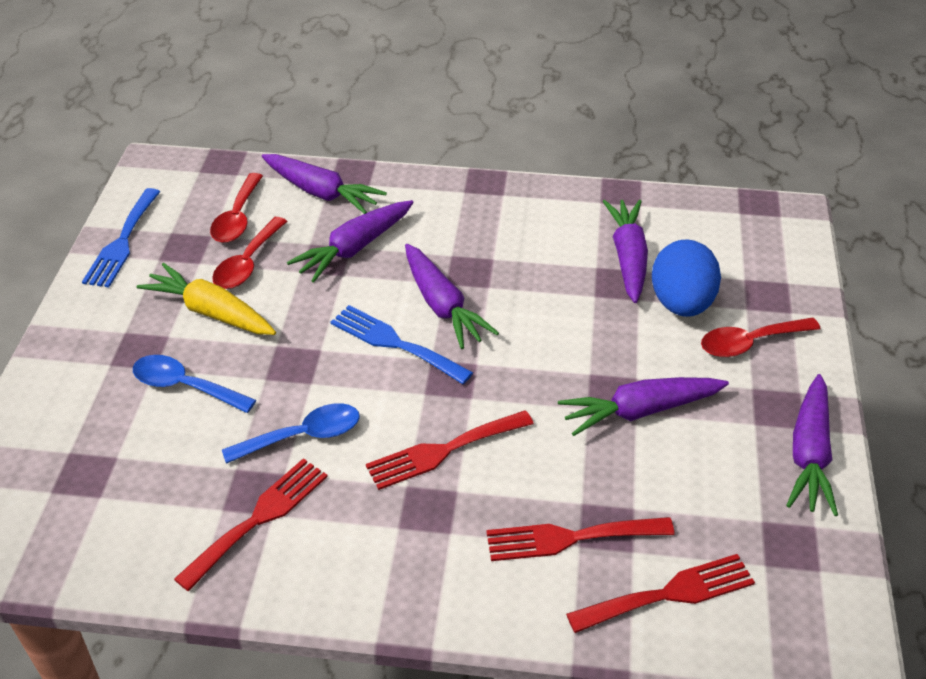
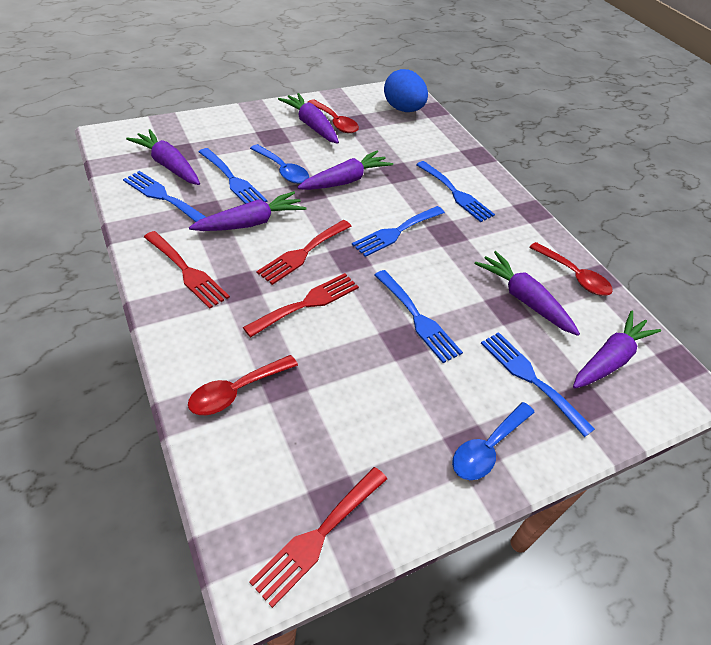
blue fork: 2 -> 6
yellow carrot: 1 -> 0

